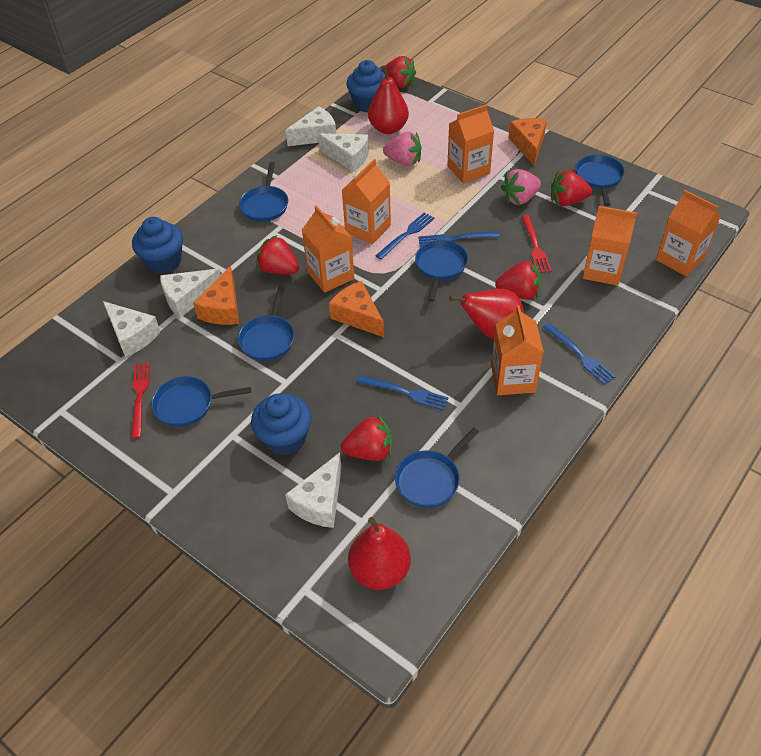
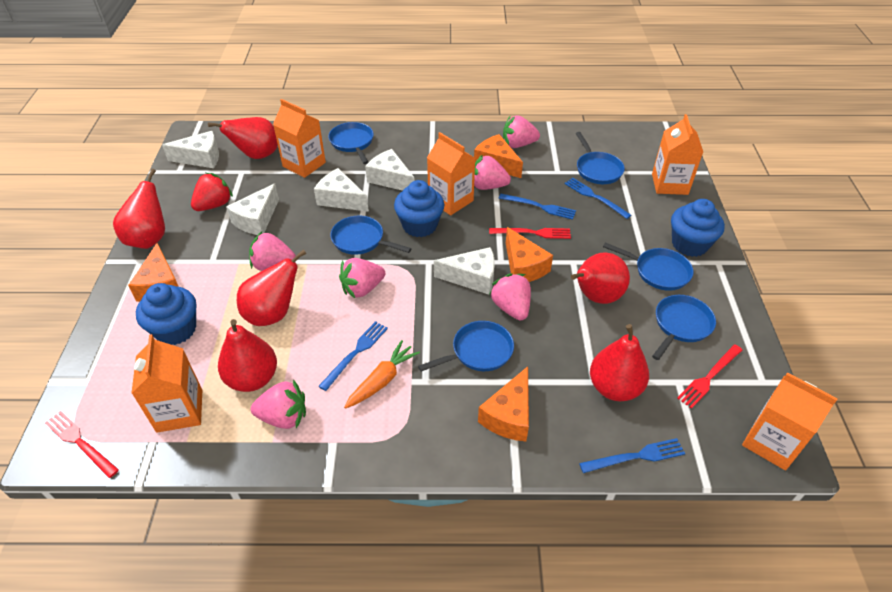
orange carrot: 0 -> 1
orange carton: 6 -> 5
orange cheese: 3 -> 4
pink strawberry: 2 -> 6
red fork: 2 -> 3
red pear: 3 -> 6
red strawberry: 5 -> 1

